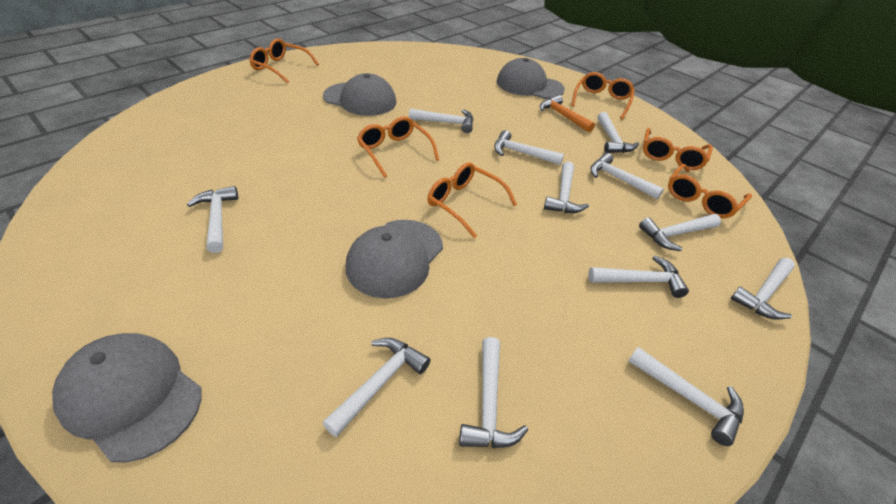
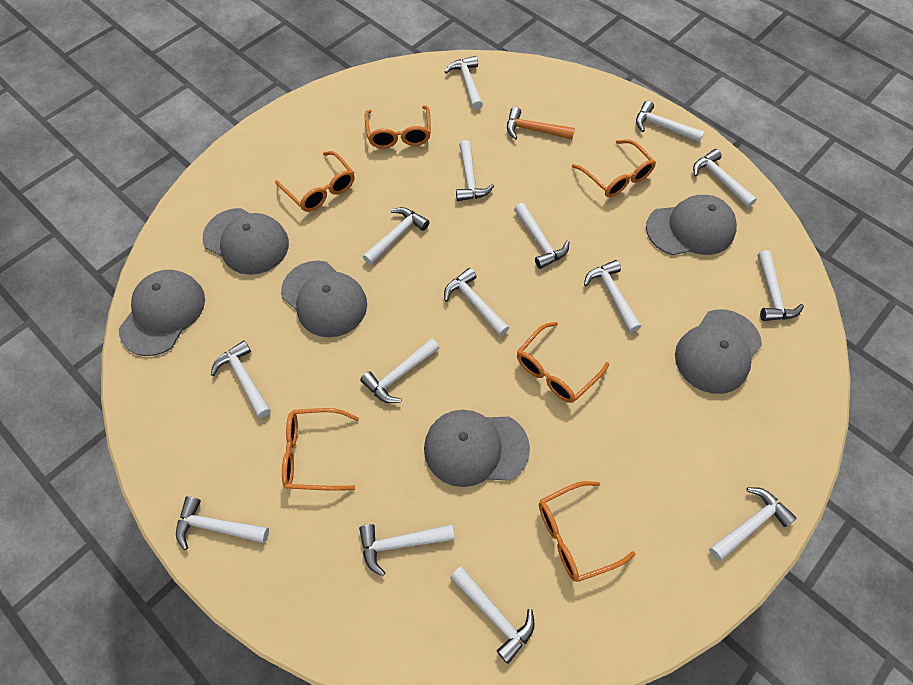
grey cap: 4 -> 6
white hammer: 12 -> 15

